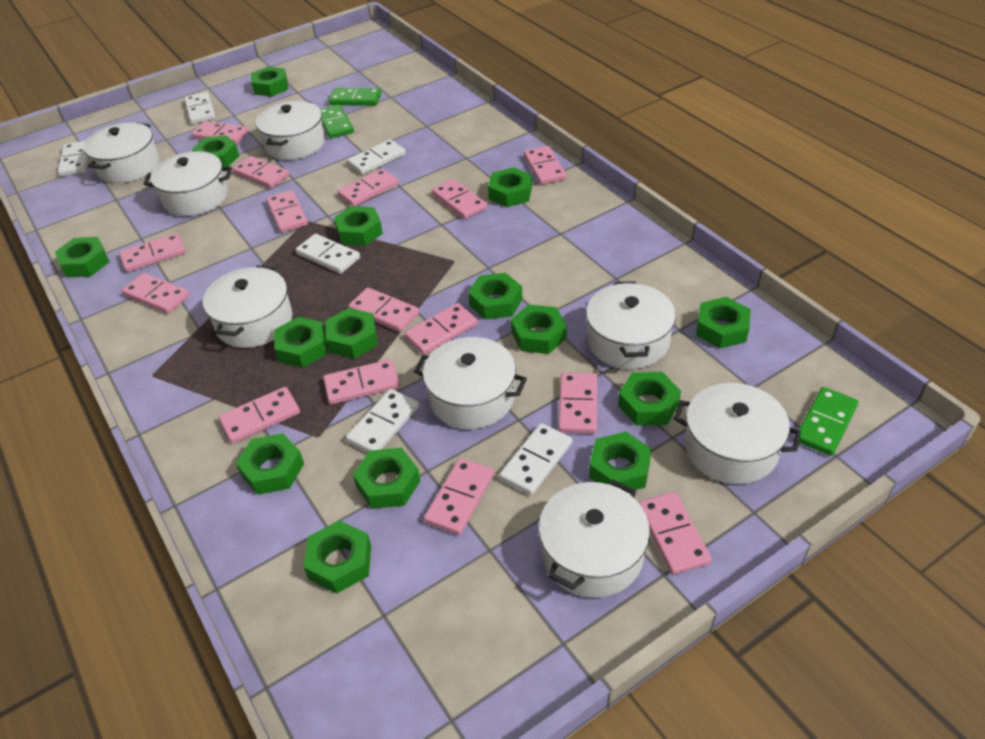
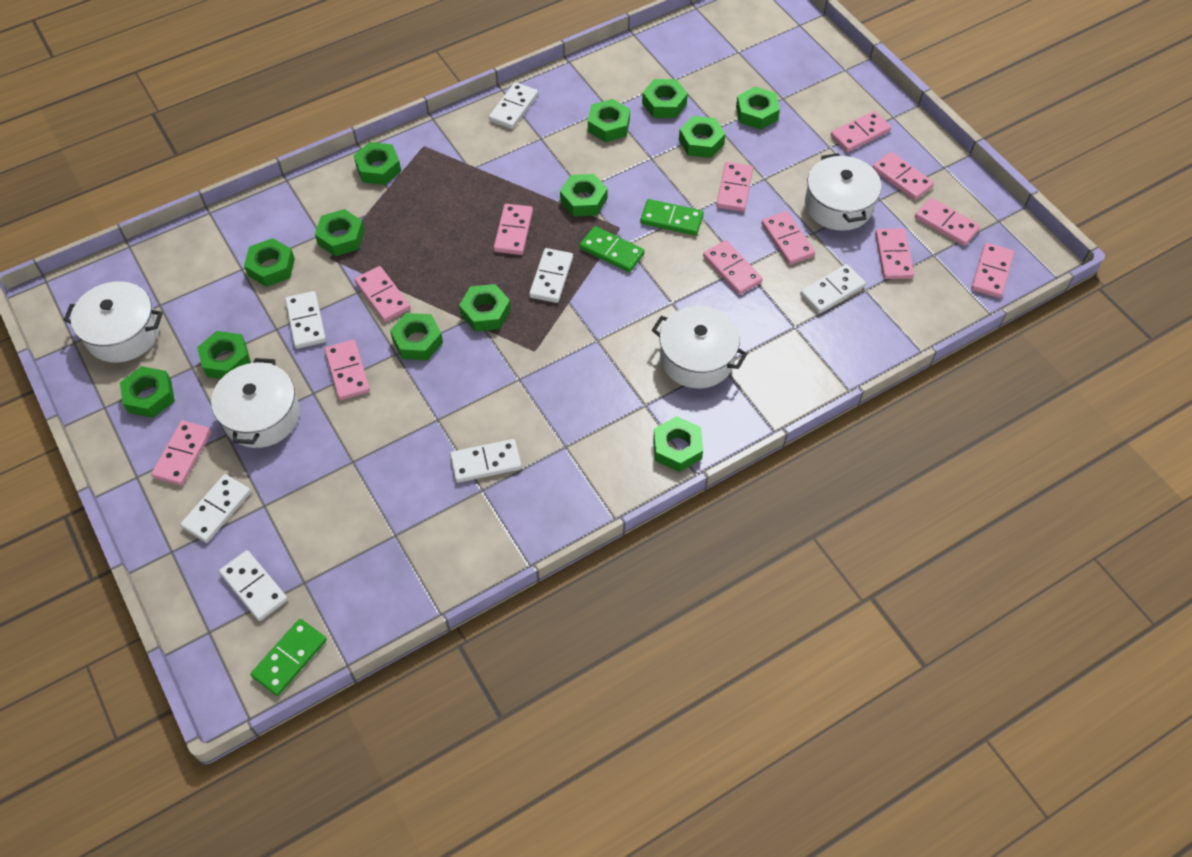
green nut: 15 -> 13
pink domino: 15 -> 12
white domino: 6 -> 7
white pot: 8 -> 4

